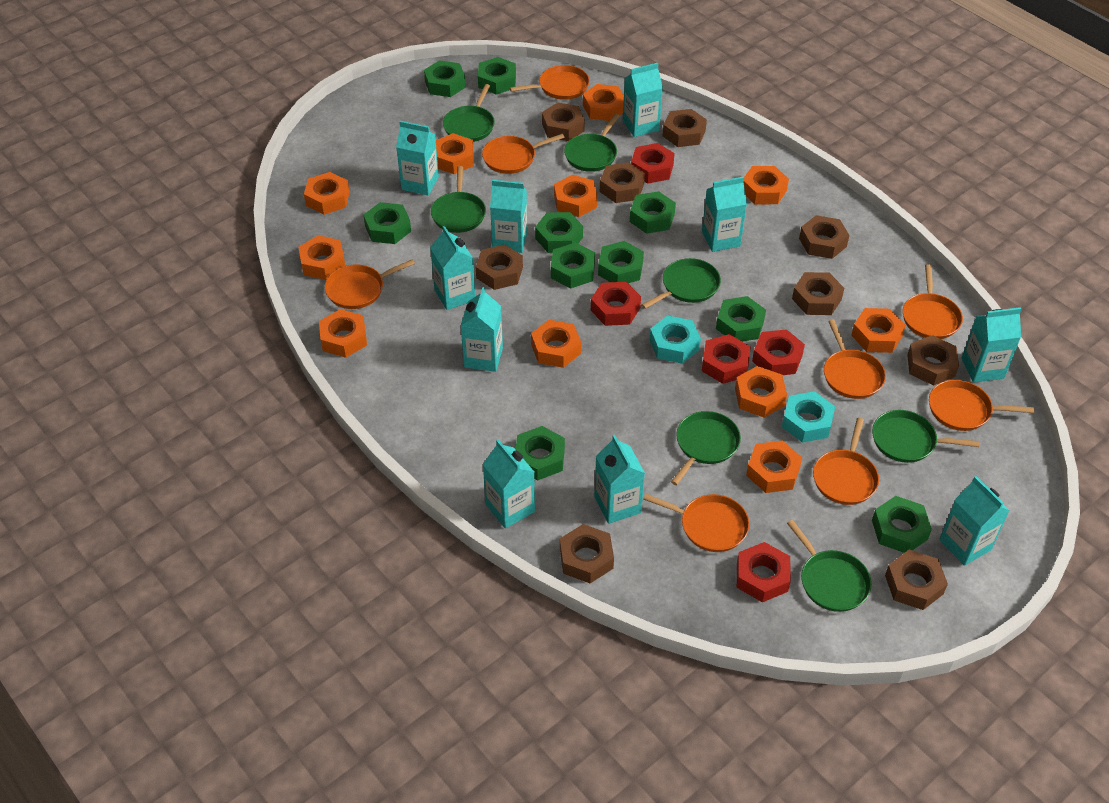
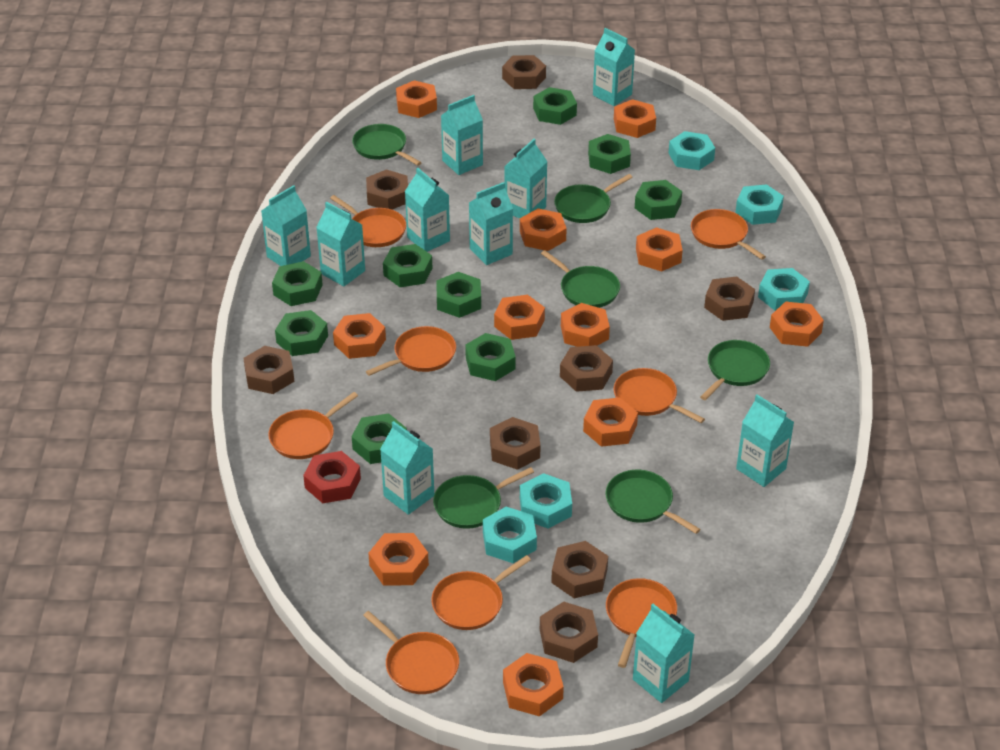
brown nut: 9 -> 8
green nut: 10 -> 9
green pan: 7 -> 6
red nut: 5 -> 1
turquoise nut: 2 -> 5

